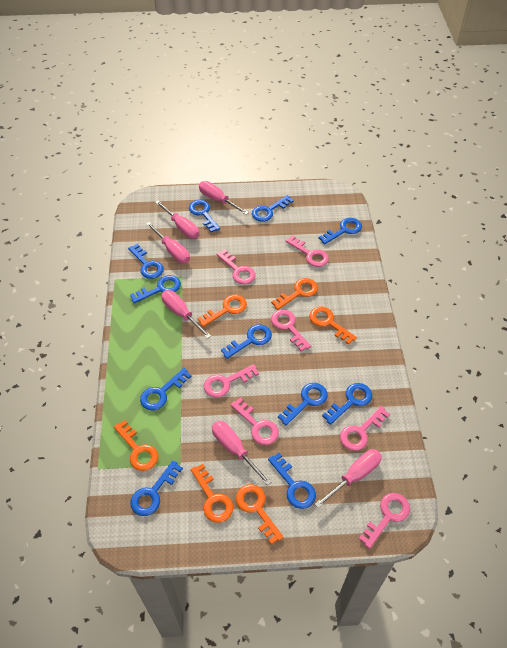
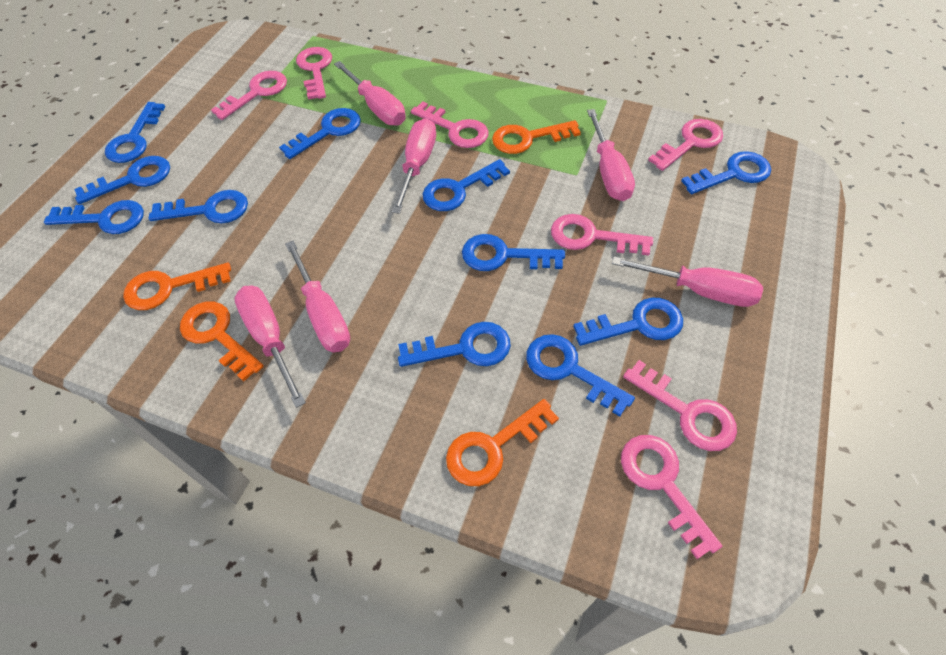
orange key: 6 -> 4

